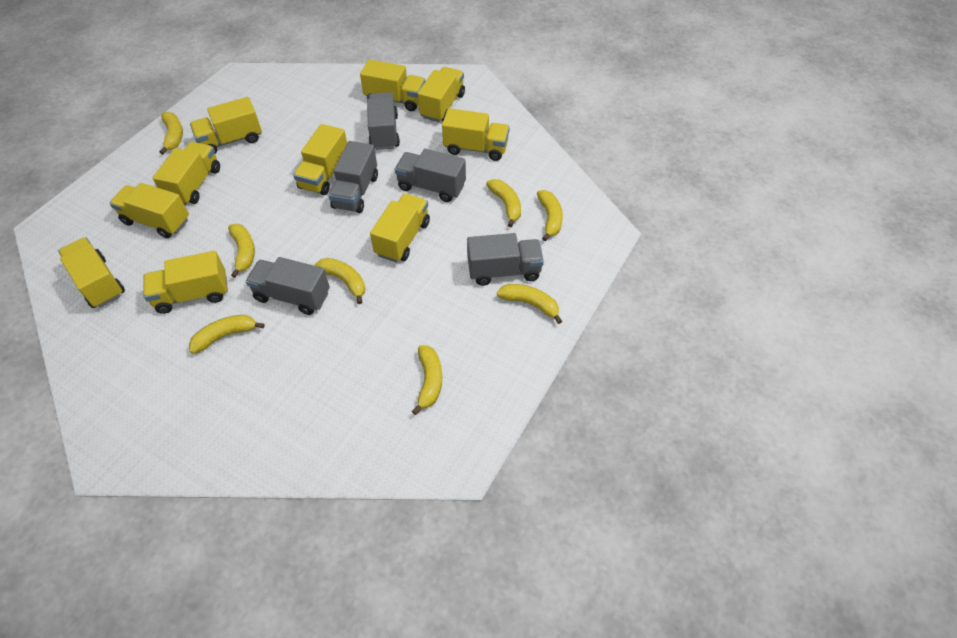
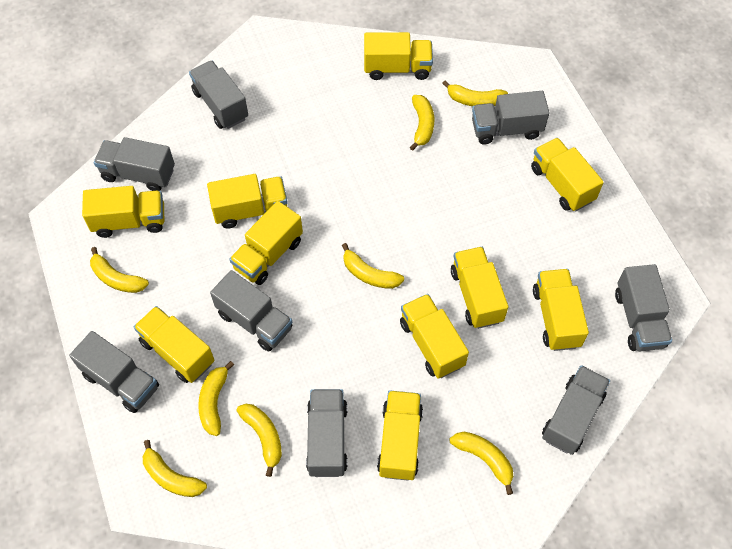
grey truck: 5 -> 8

